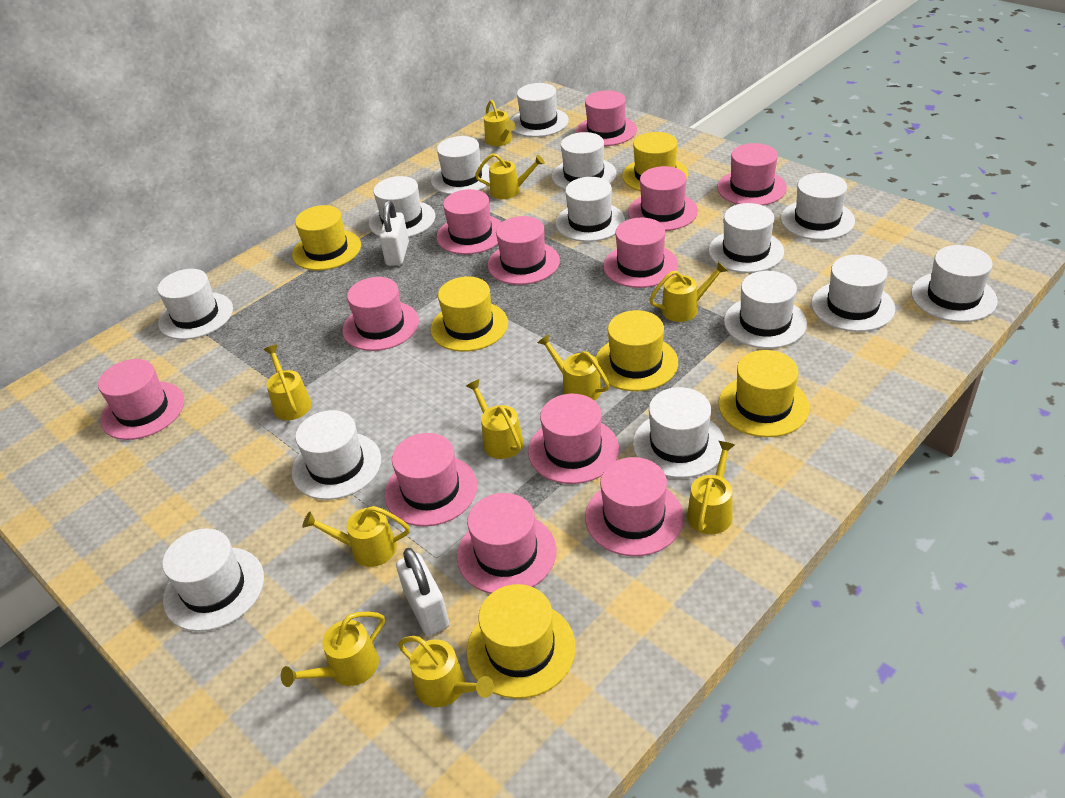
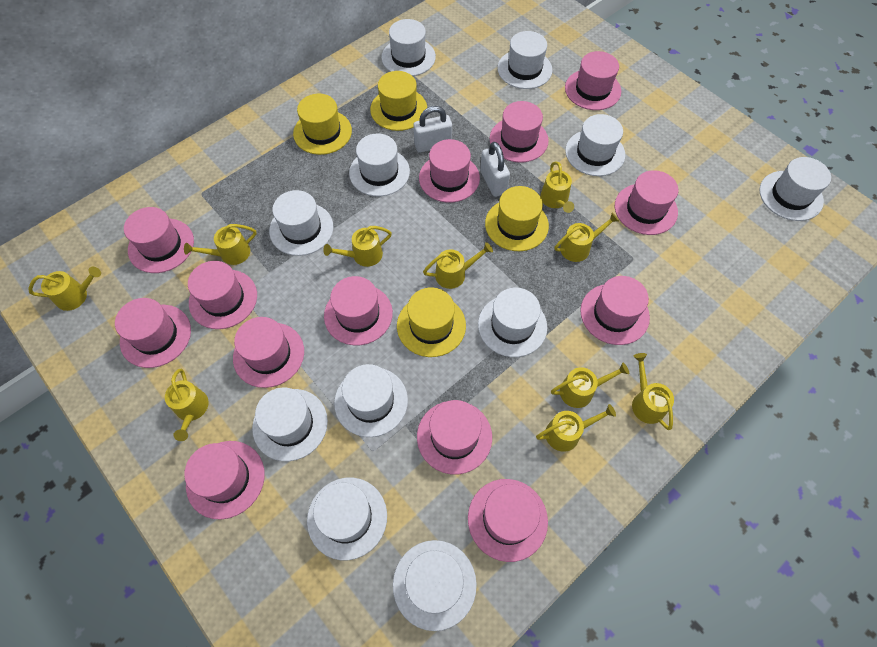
pink hat: 12 -> 13
white hat: 14 -> 11
yellow hat: 6 -> 4

